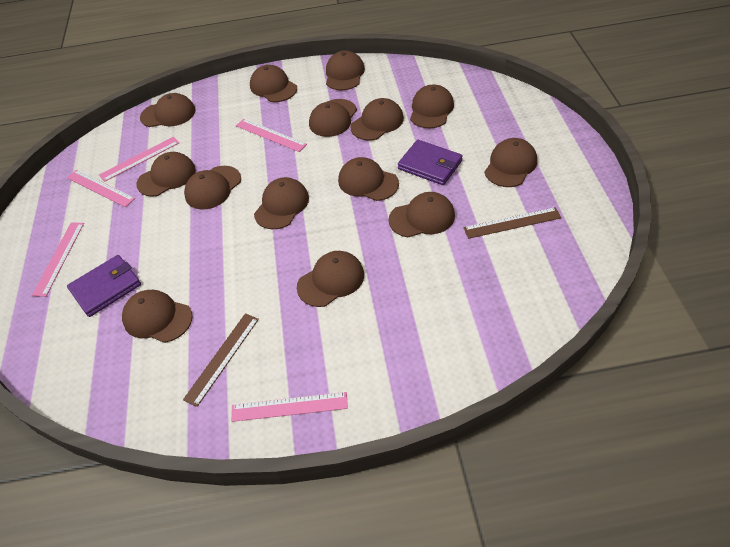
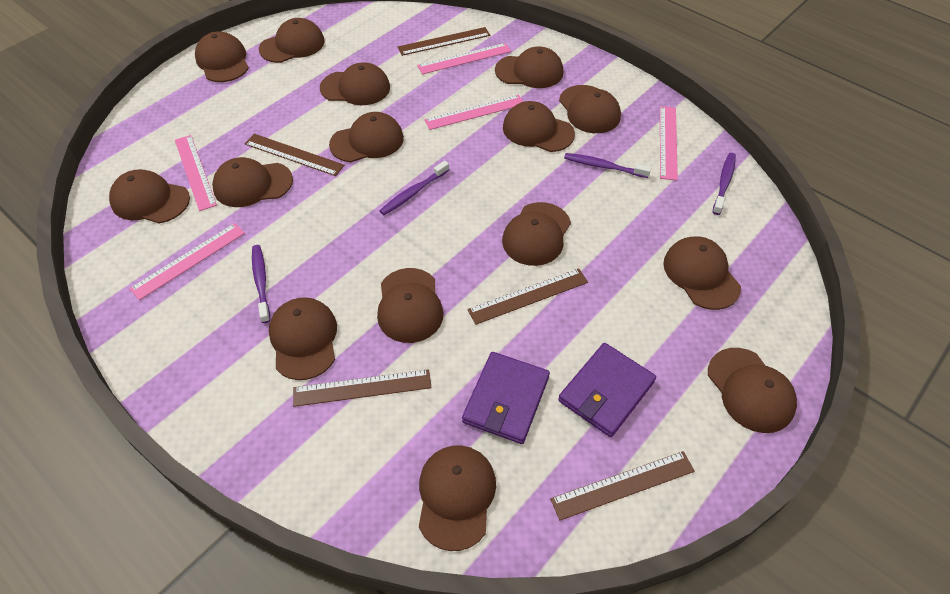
brown cap: 14 -> 15
brown ruler: 2 -> 5
purple toothbrush: 0 -> 4

